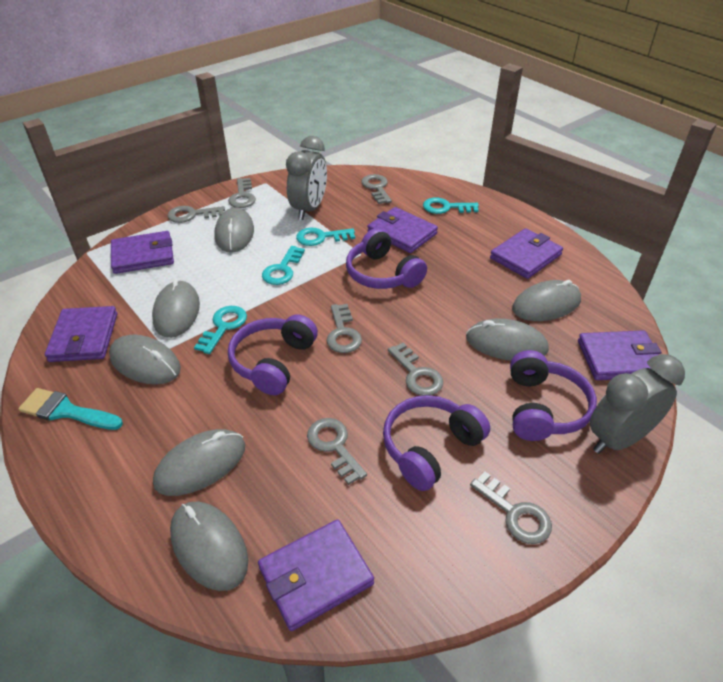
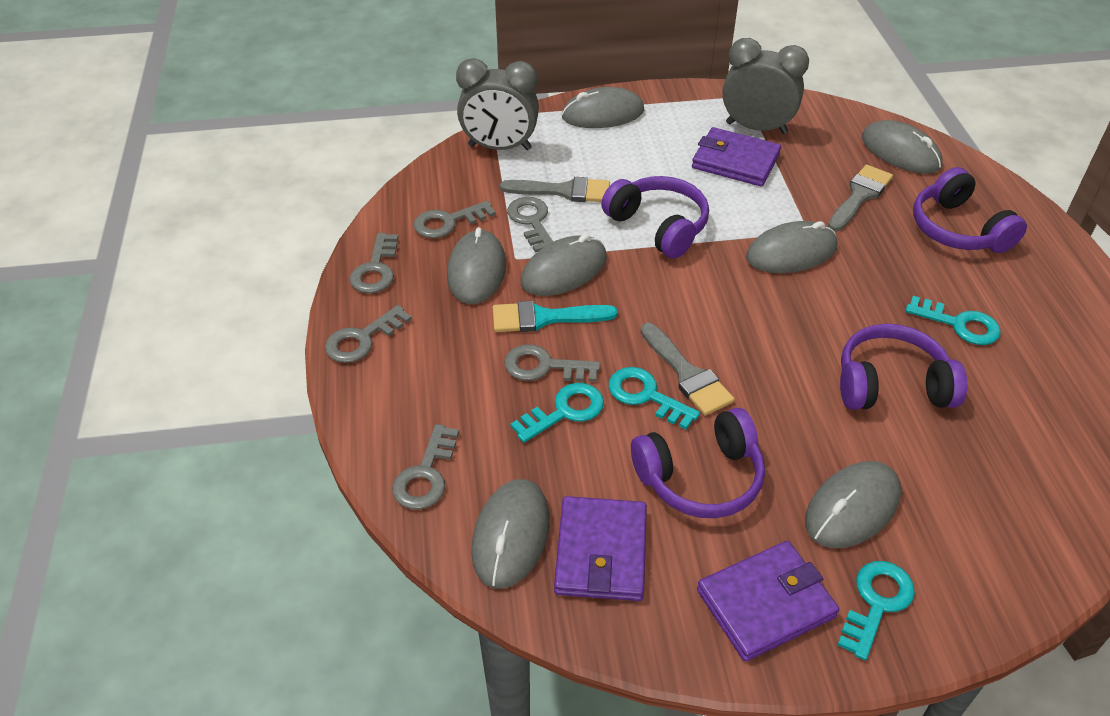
grey brush: 0 -> 3
grey key: 7 -> 6
purple wallet: 6 -> 3

